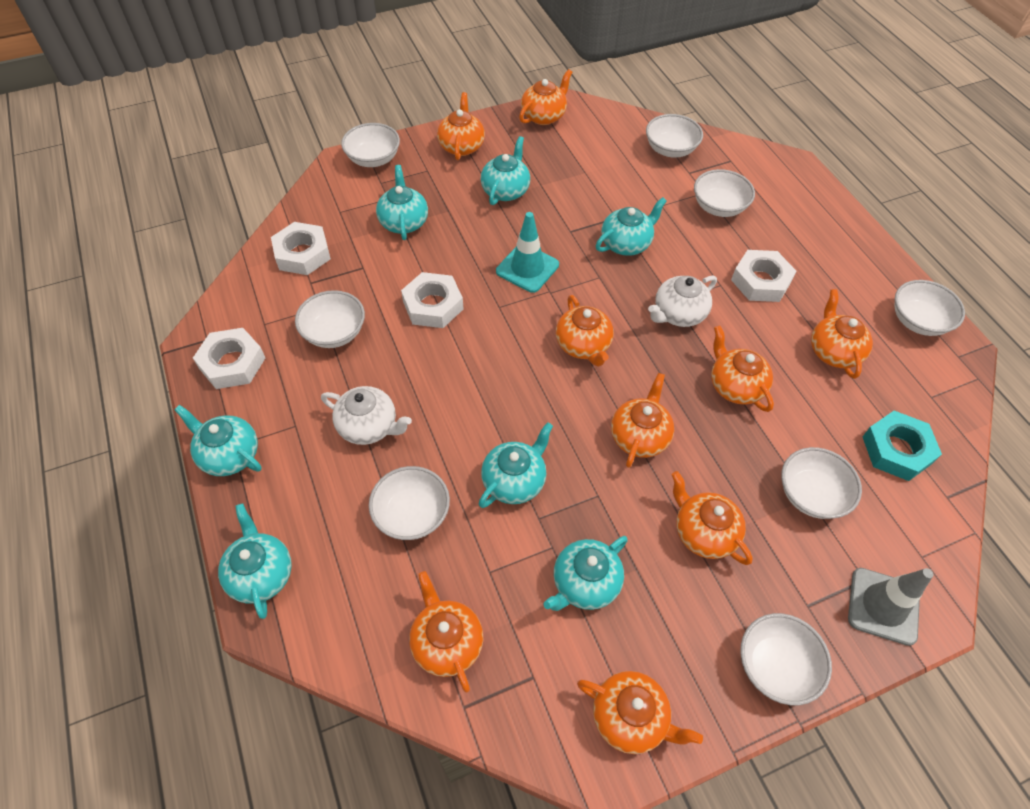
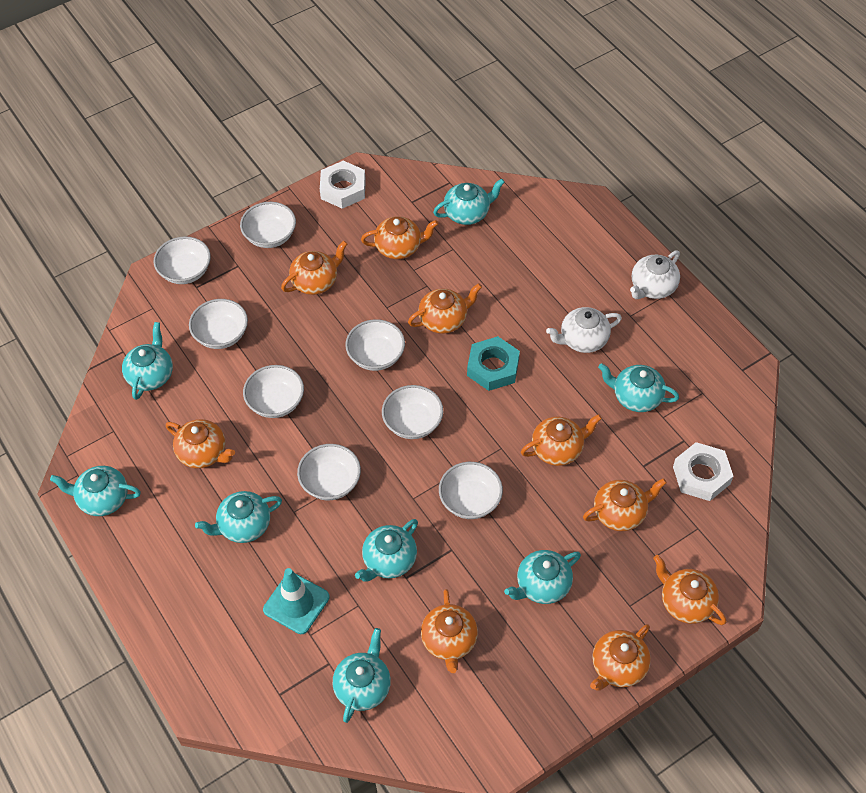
grey traffic cone: 1 -> 0
turquoise teapot: 7 -> 8
white nut: 4 -> 2

